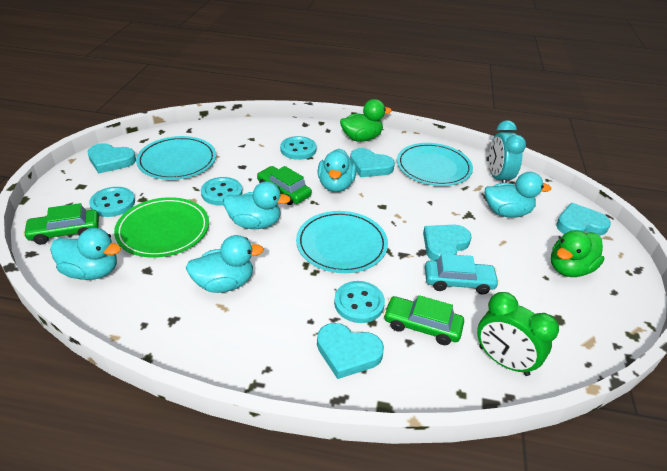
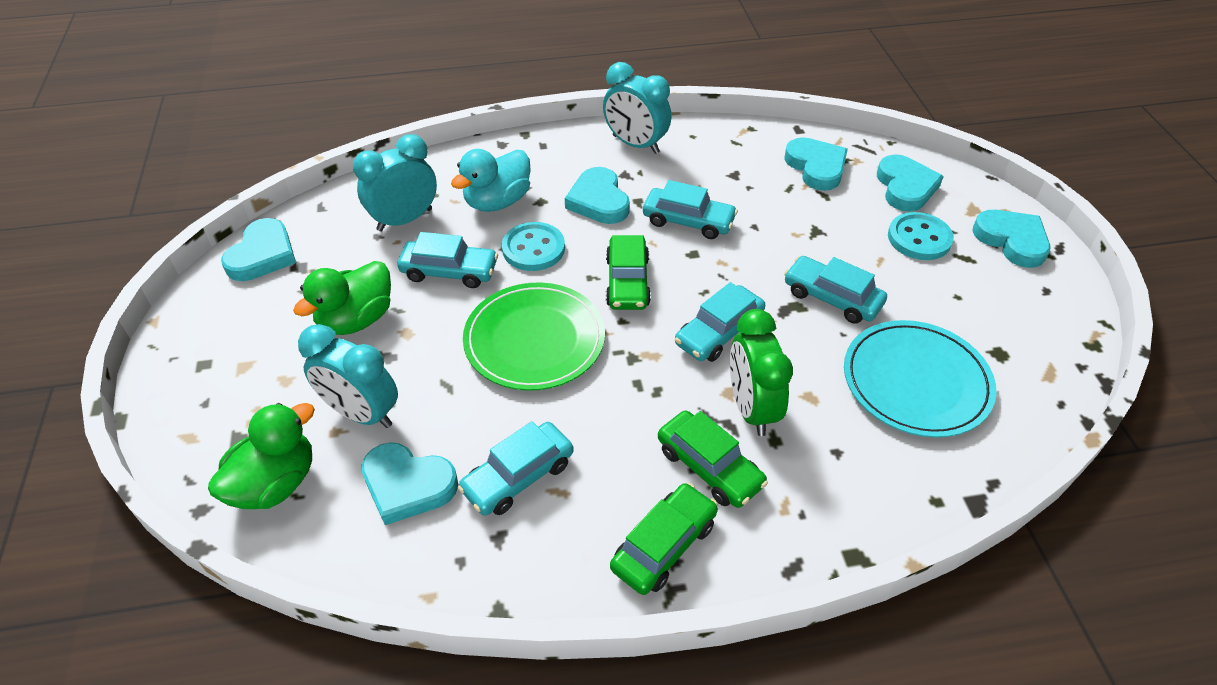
turquoise button: 4 -> 2
turquoise car: 1 -> 5
turquoise clock: 1 -> 3
turquoise duck: 5 -> 1
turquoise heart: 5 -> 6
turquoise plate: 3 -> 1

